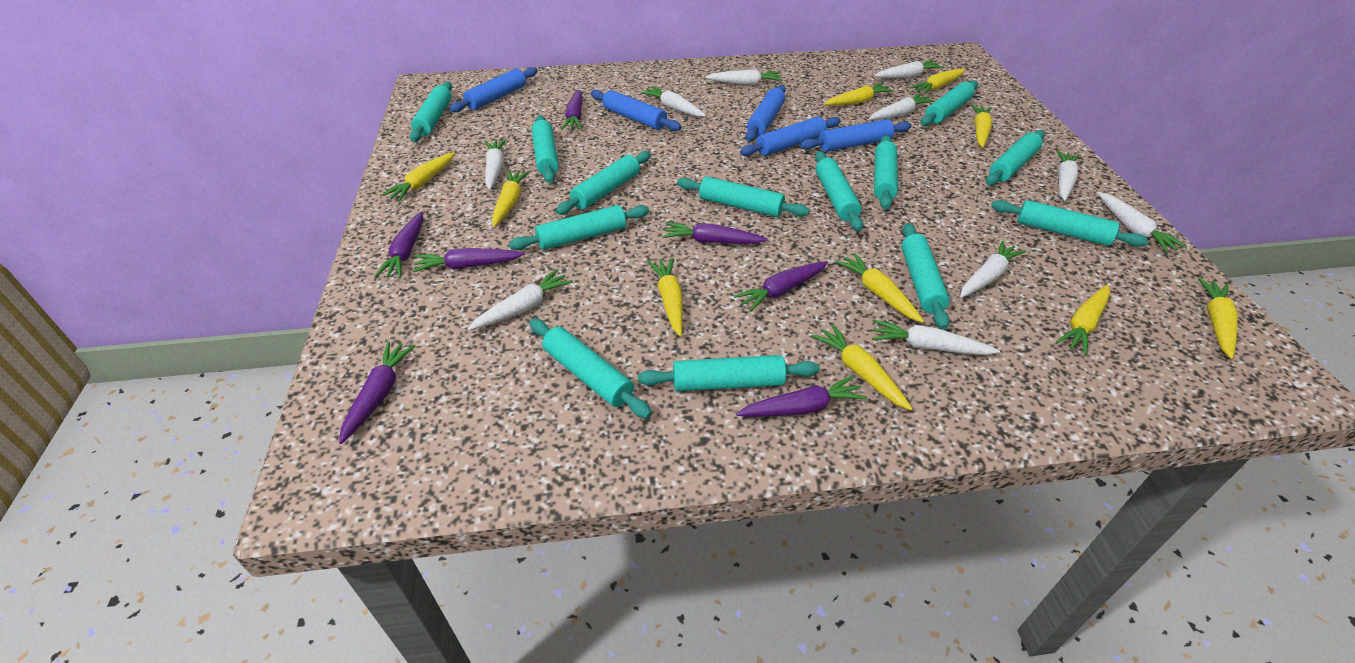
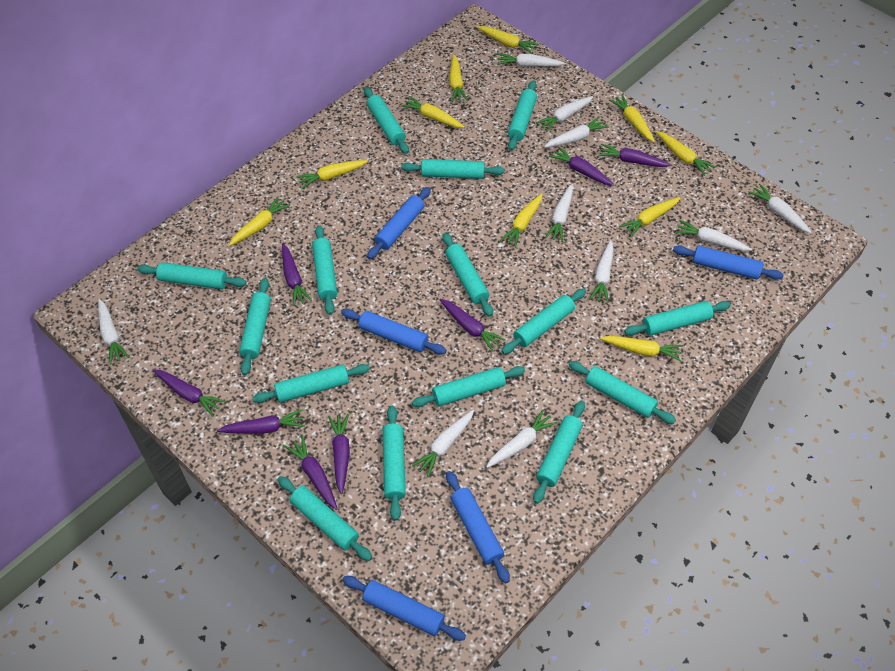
purple carrot: 7 -> 8
turquoise rolling pin: 13 -> 15

